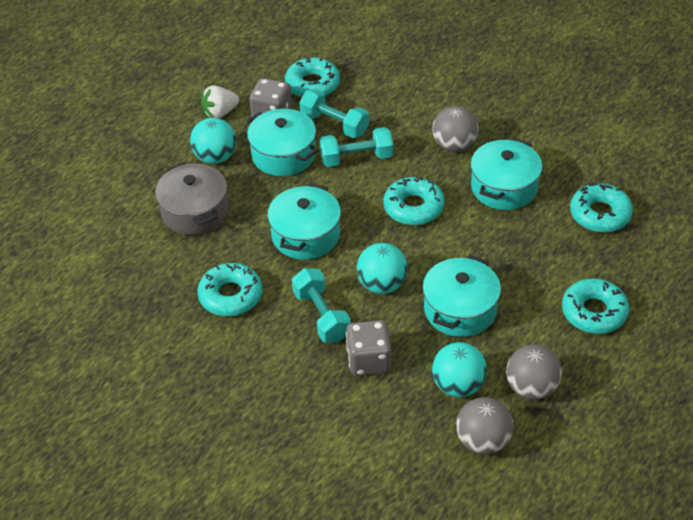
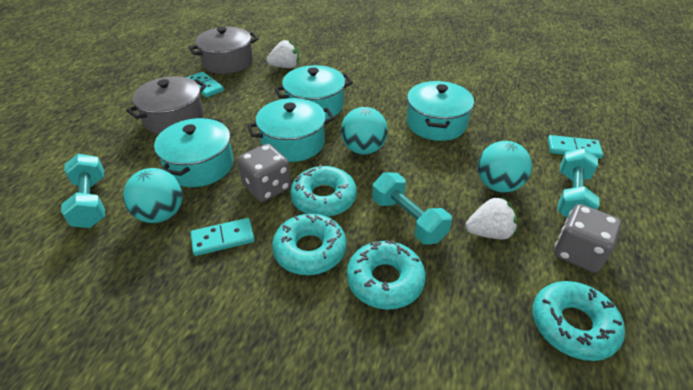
grey ball: 3 -> 0
grey pot: 1 -> 2
turquoise domino: 0 -> 3
turquoise donut: 5 -> 4
white strawberry: 1 -> 2

